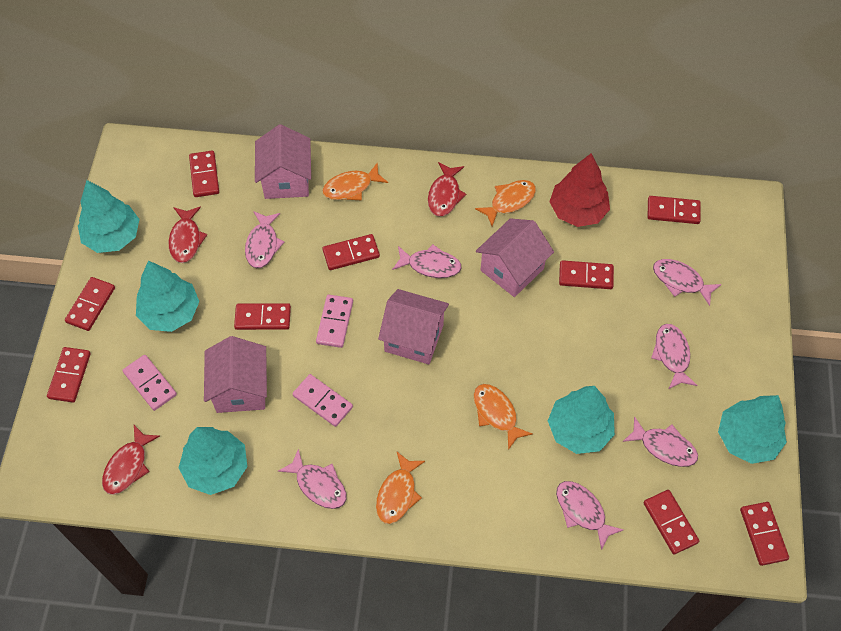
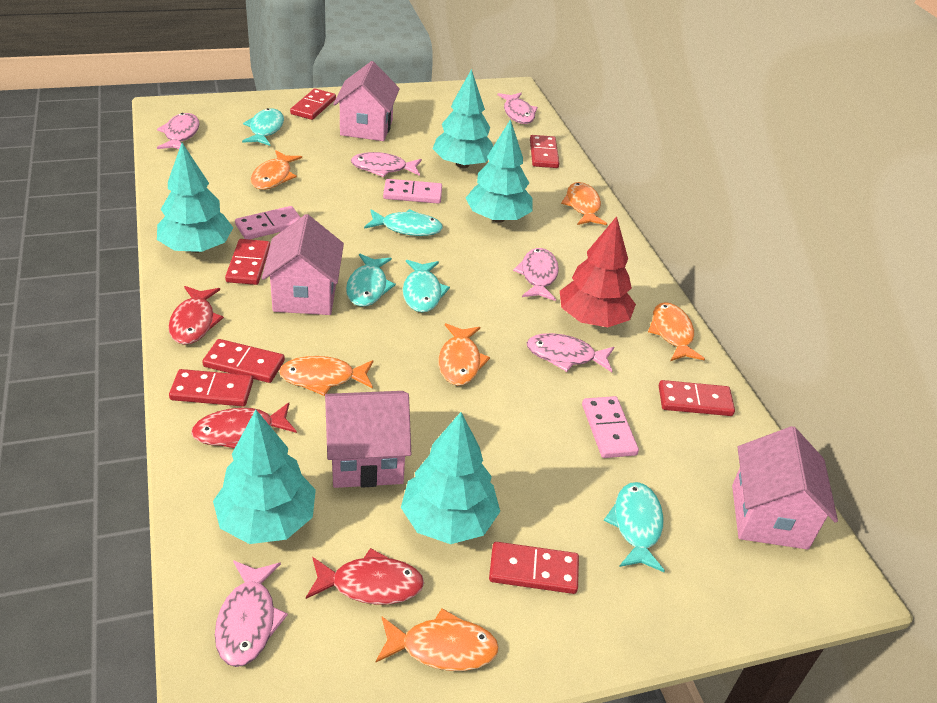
orange fish: 4 -> 6
pink fish: 7 -> 6
red domino: 9 -> 7
turquoise fish: 0 -> 5

